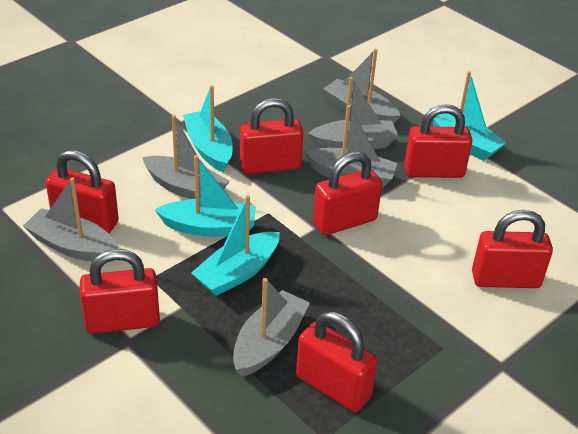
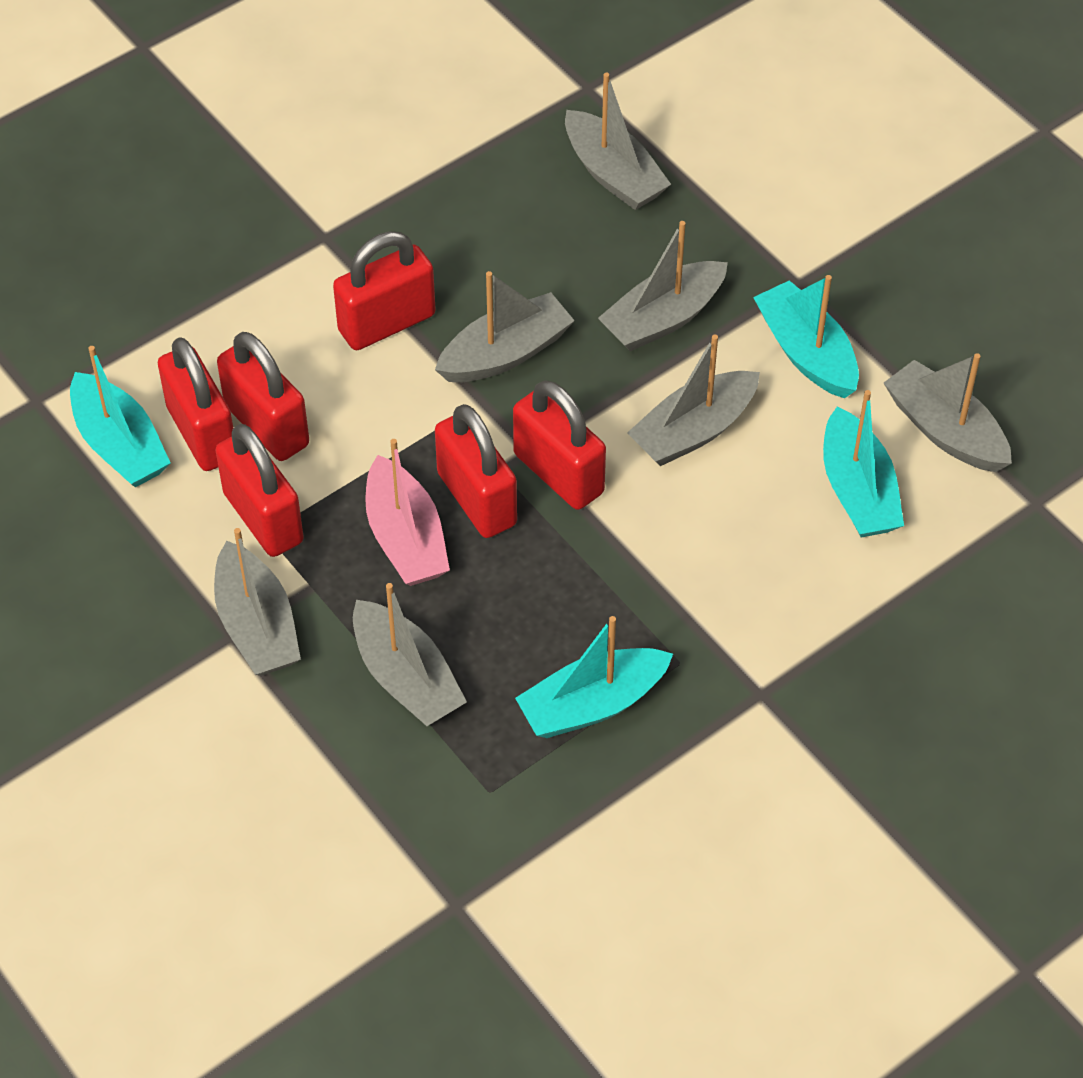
grey boat: 6 -> 7
pink boat: 0 -> 1
red padlock: 7 -> 6

